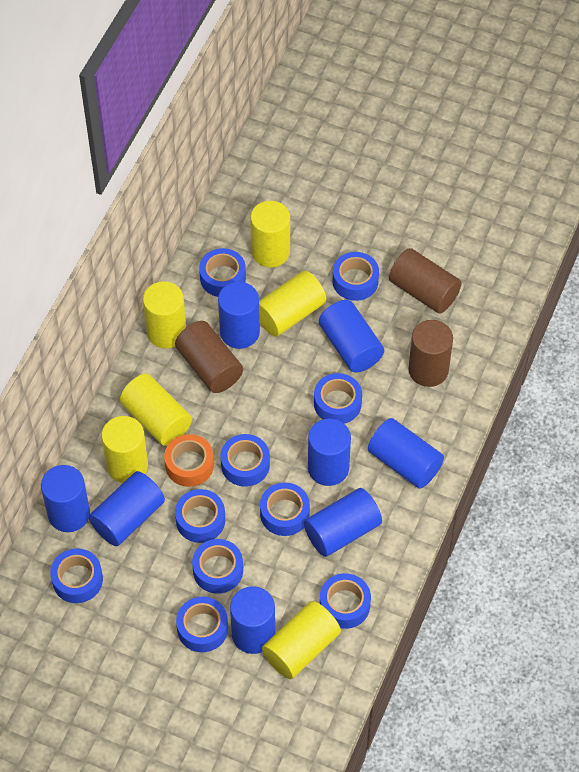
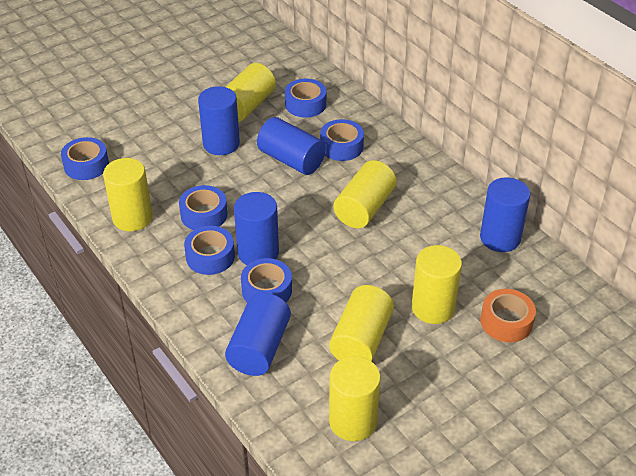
blue cylinder: 8 -> 5
blue tape: 10 -> 6
brown cylinder: 3 -> 0

